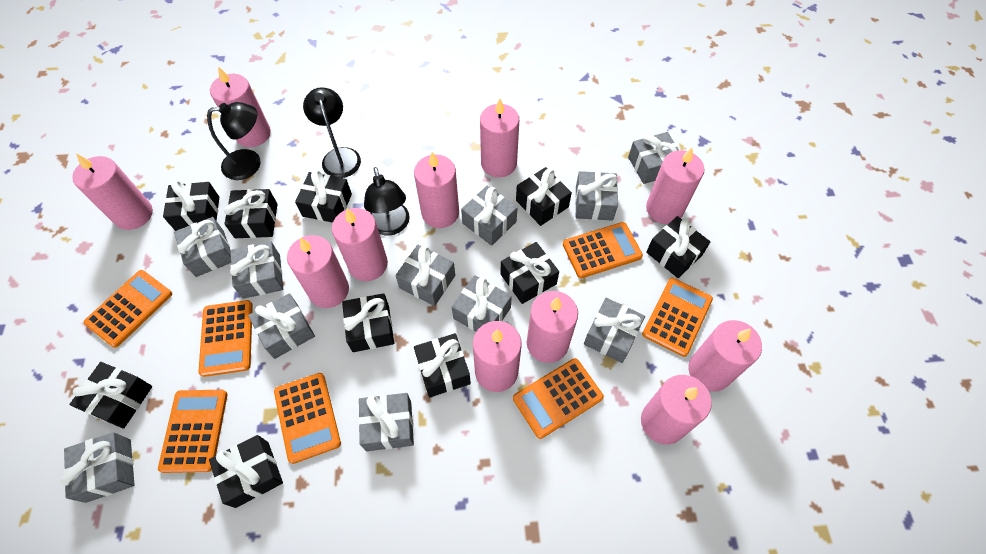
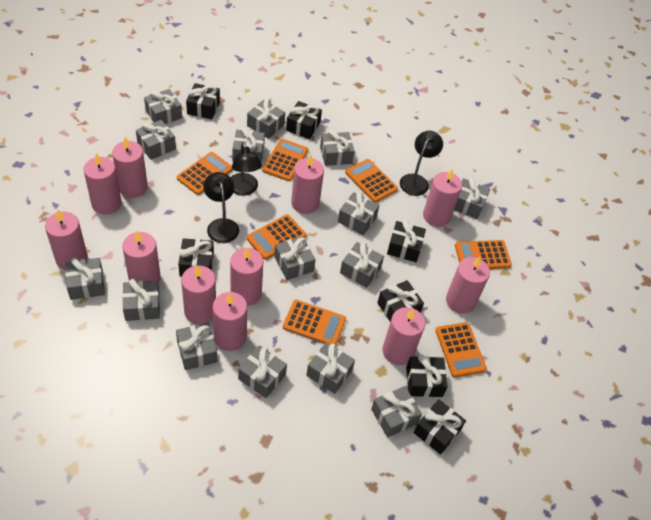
black gift: 10 -> 7
grey gift: 11 -> 15

